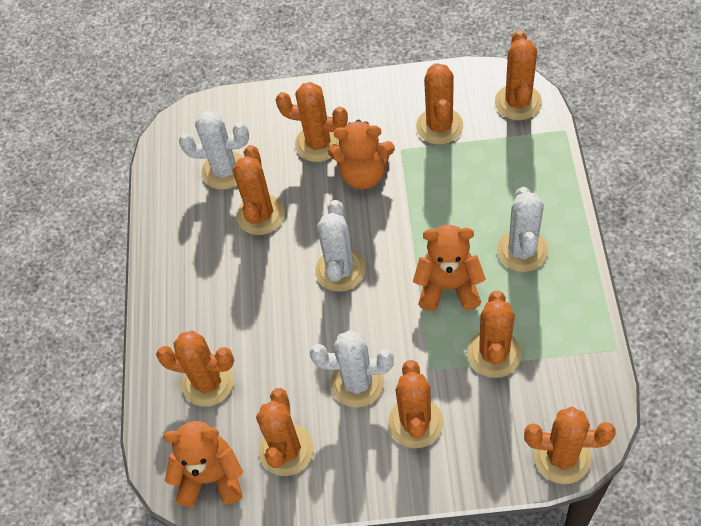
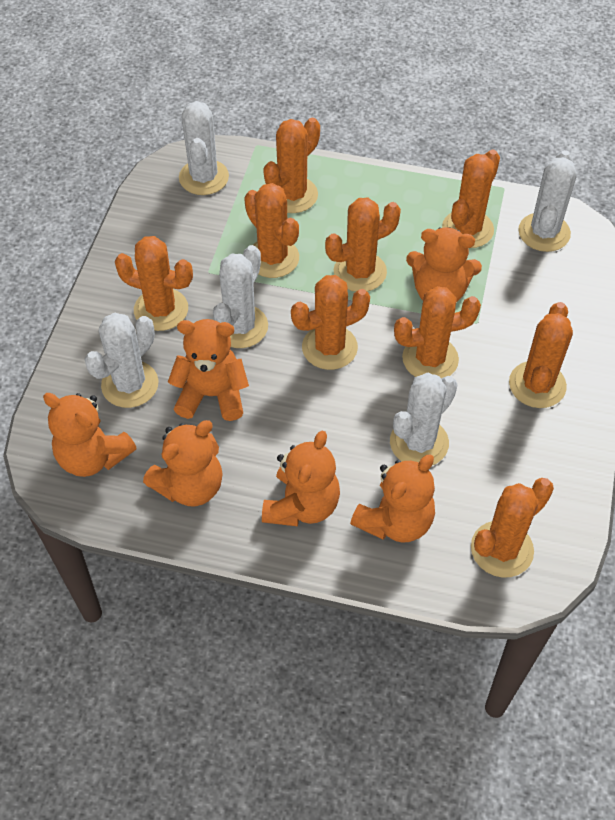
orange teddy bear: 3 -> 6
white cactus: 4 -> 5

